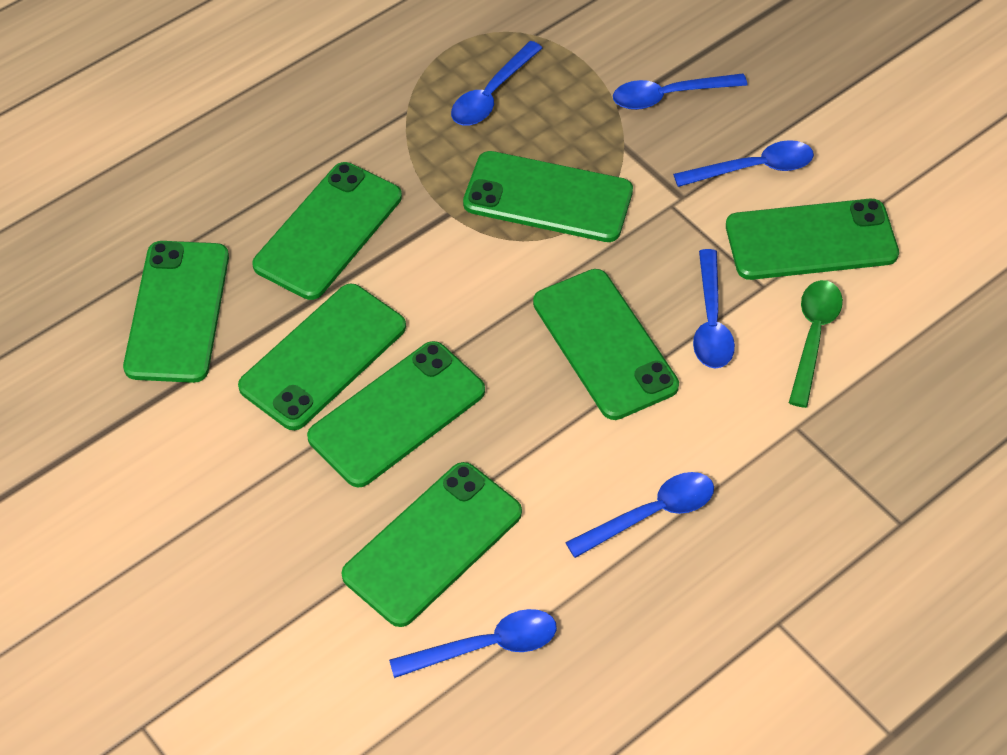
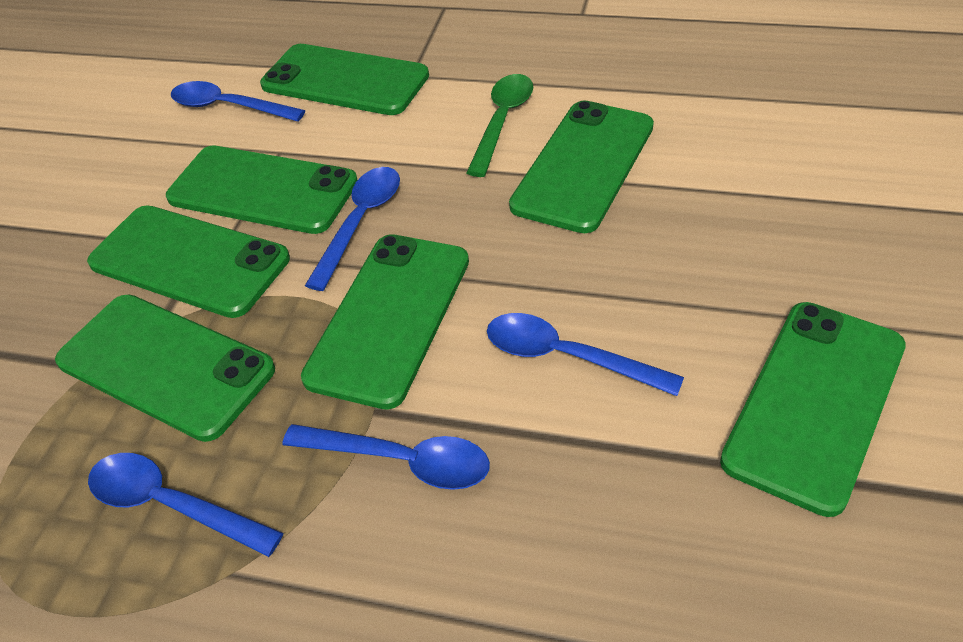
blue spoon: 6 -> 5
green phone: 8 -> 7

